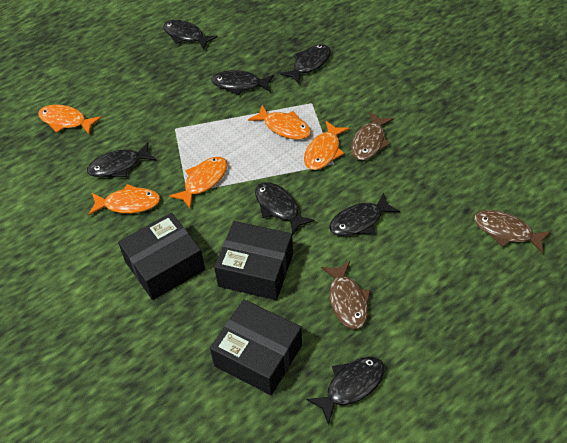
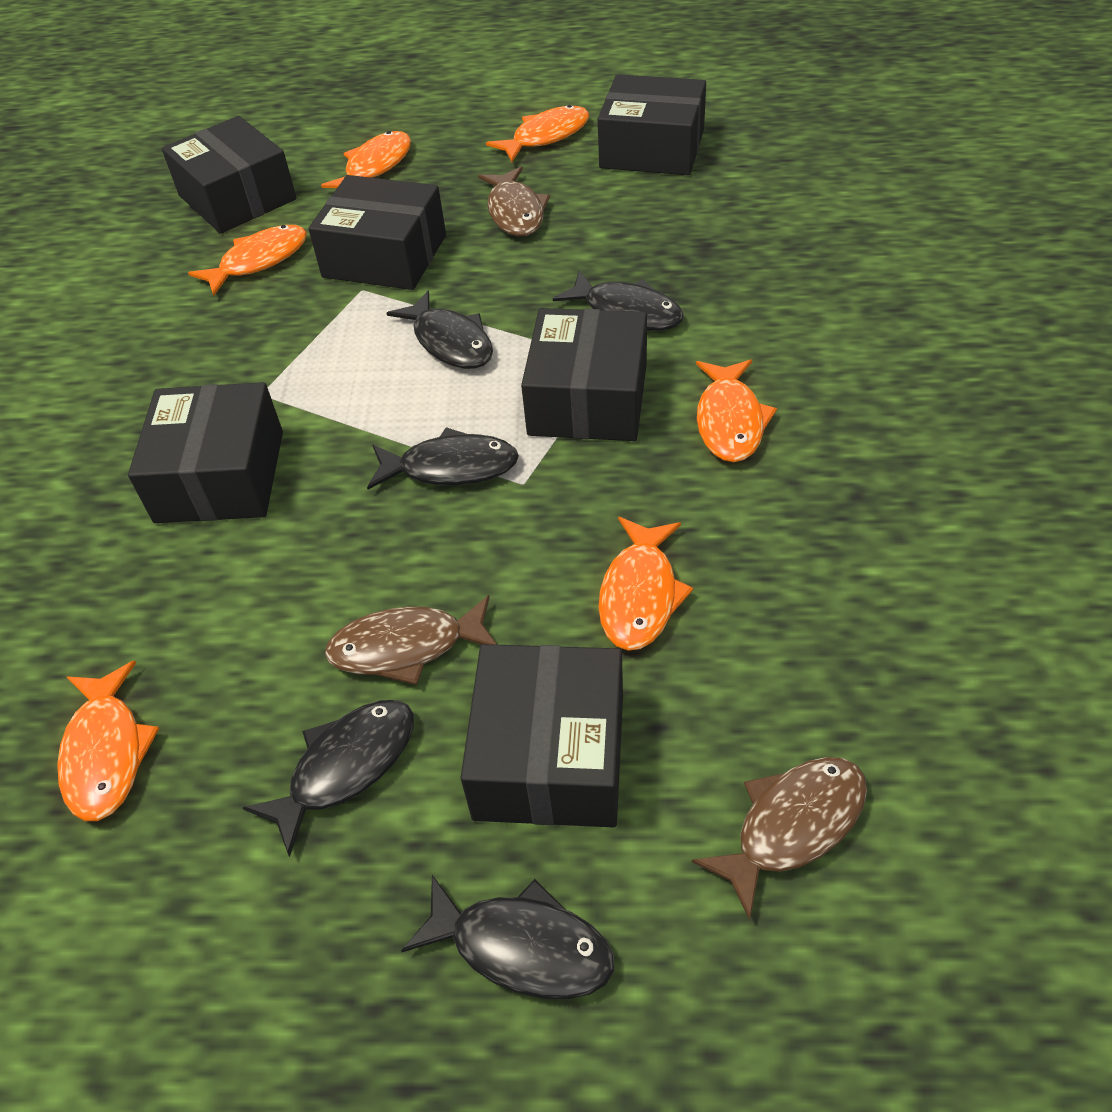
black box: 3 -> 6
black fish: 7 -> 5
orange fish: 5 -> 6

